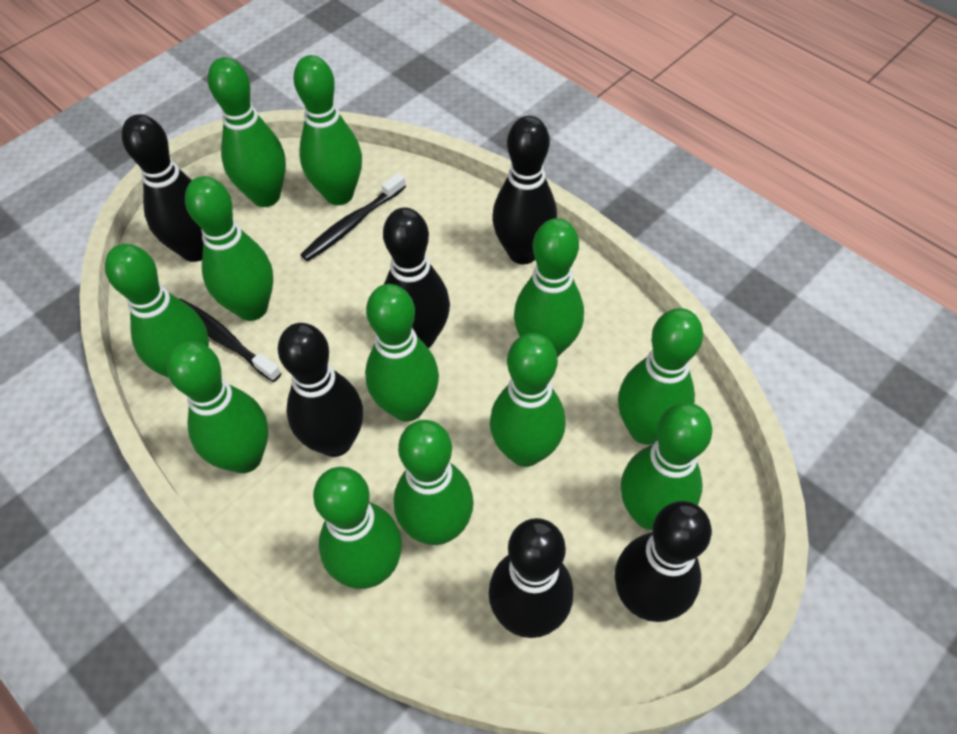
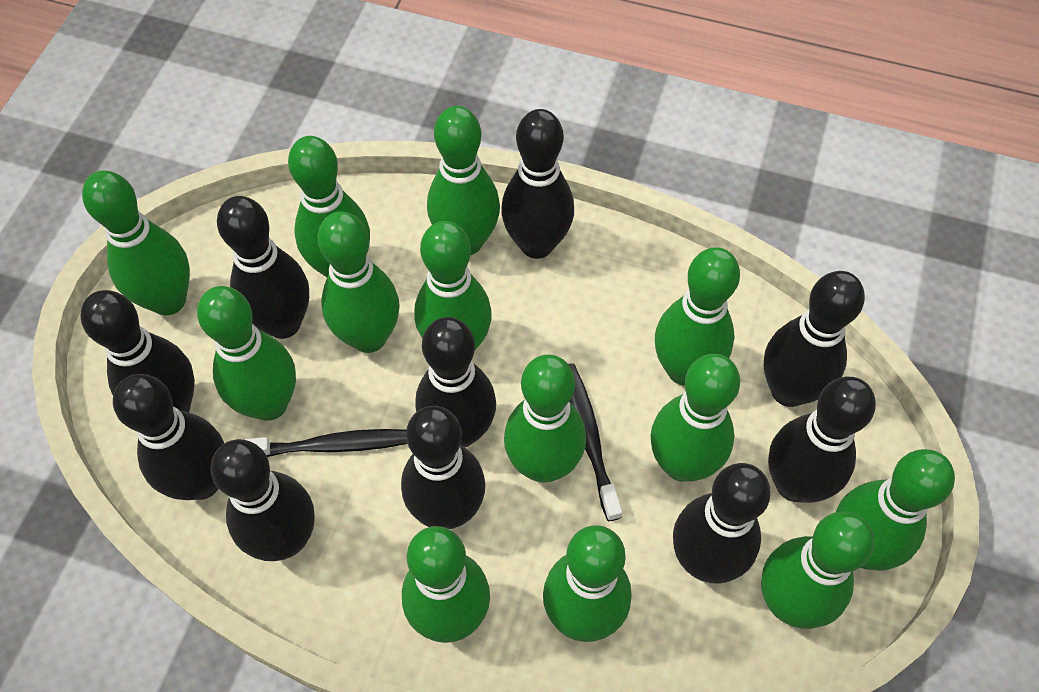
black bowling pin: 6 -> 10
green bowling pin: 12 -> 13

